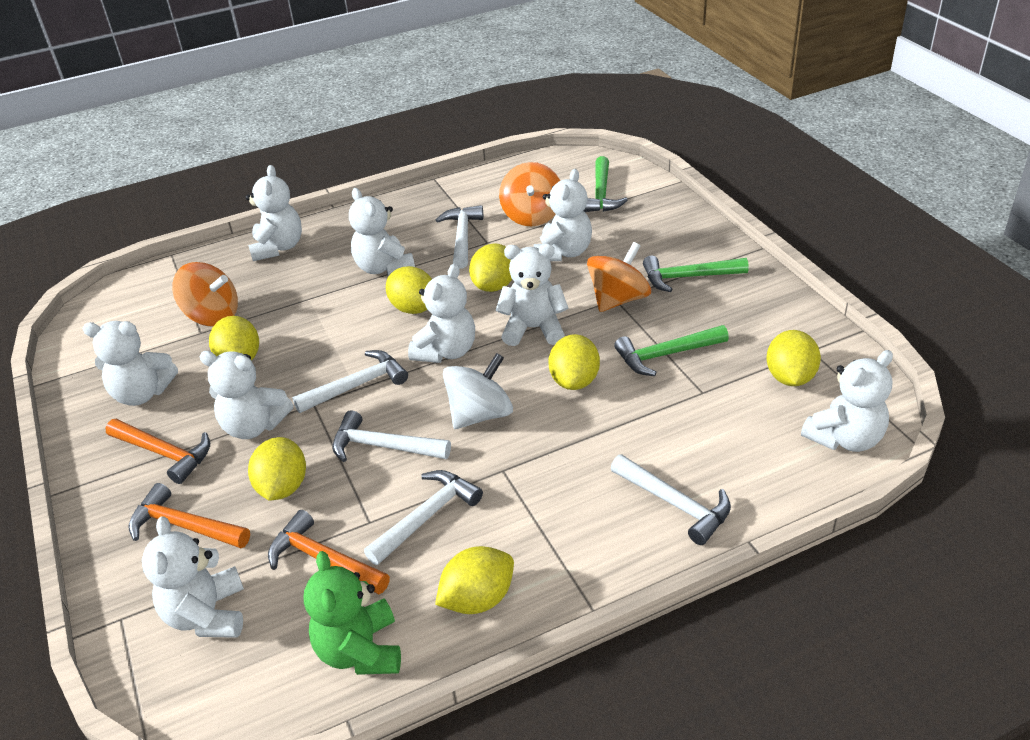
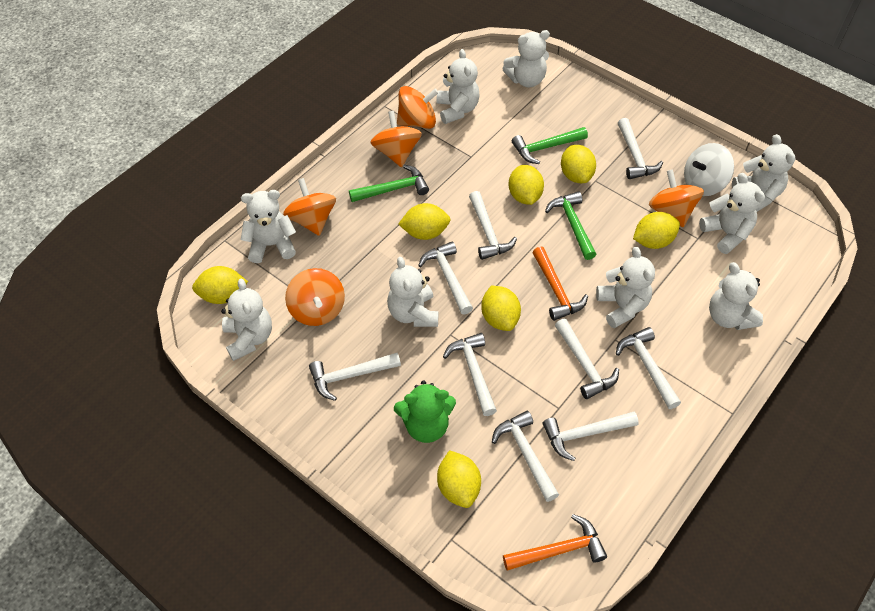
orange hammer: 3 -> 2
orange spinning top: 3 -> 5
white hammer: 5 -> 9

